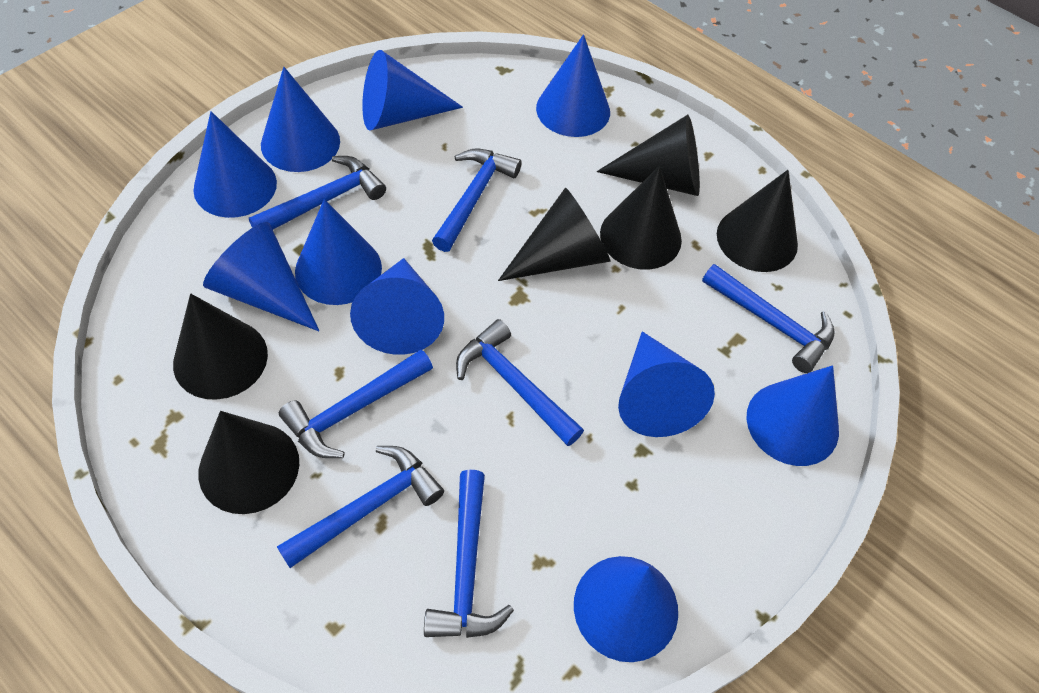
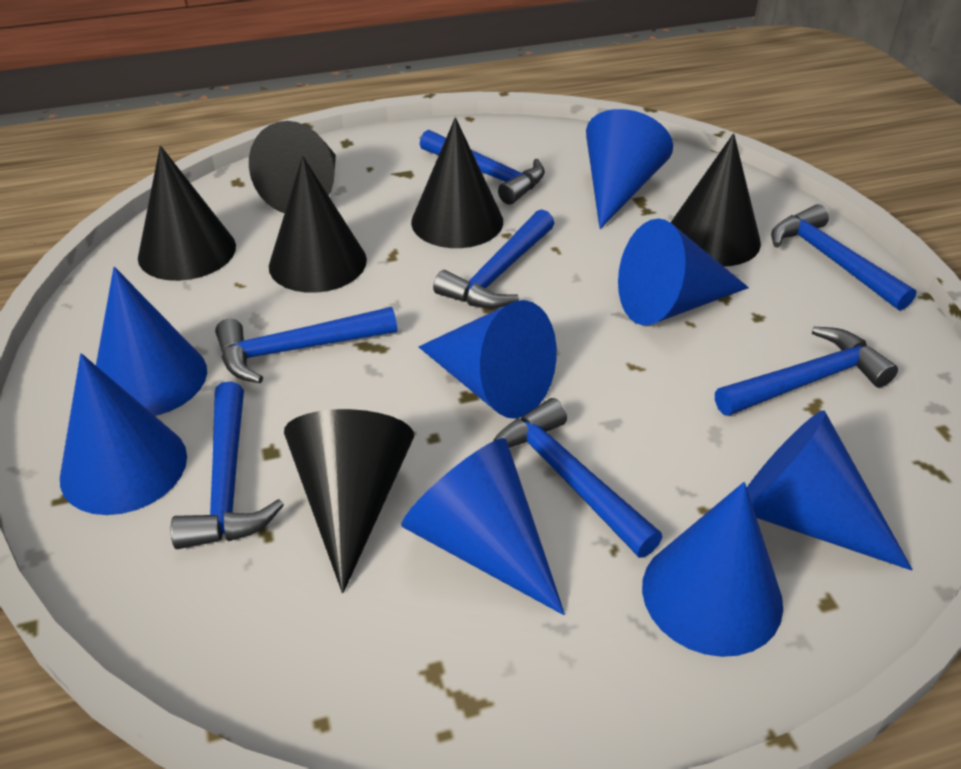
blue cone: 10 -> 8

